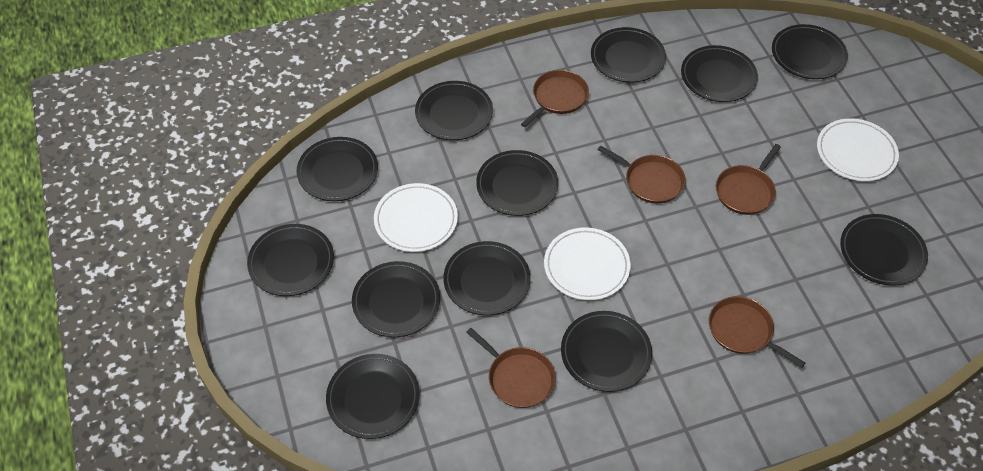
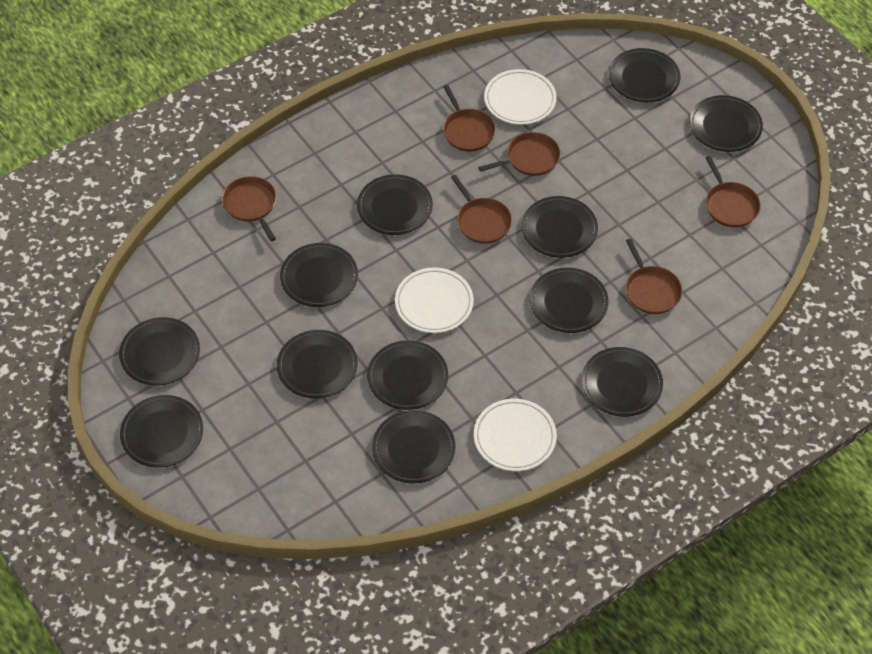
brown pan: 5 -> 6

